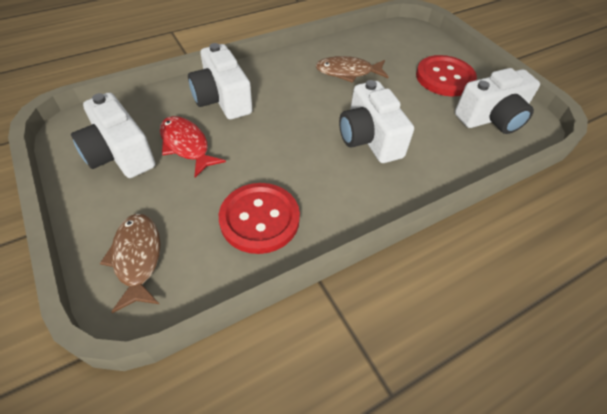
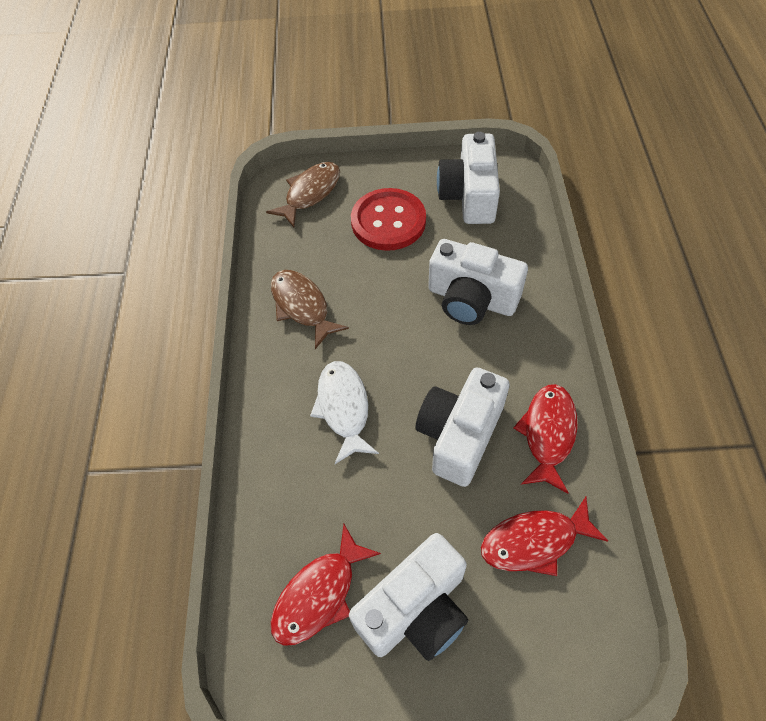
red button: 2 -> 1
red fish: 1 -> 3
white fish: 0 -> 1

